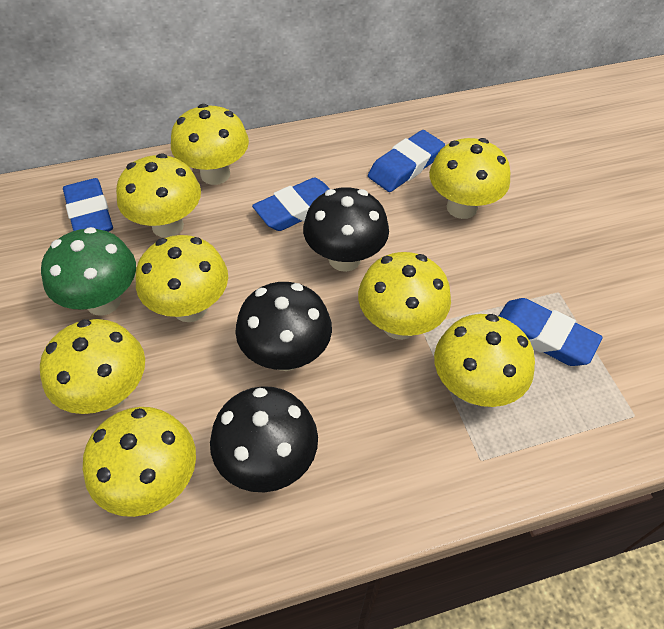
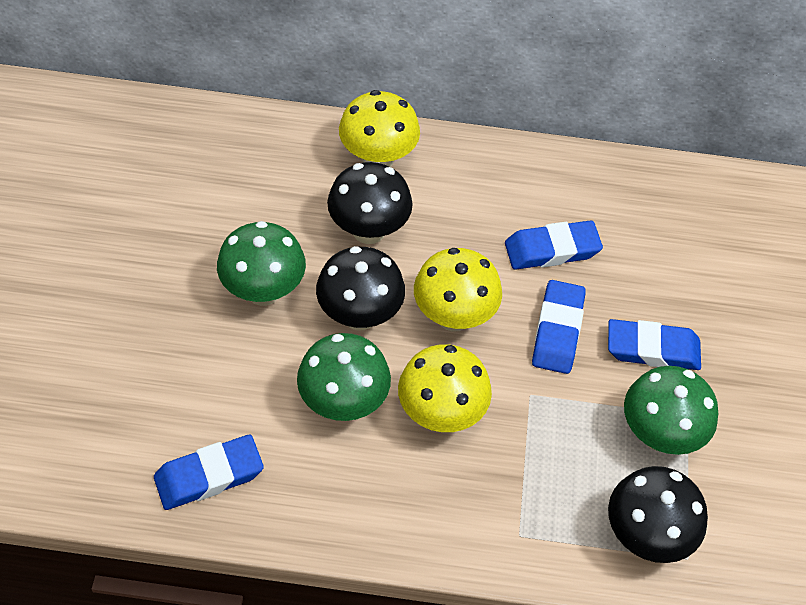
green mushroom: 1 -> 3
yellow mushroom: 8 -> 3

